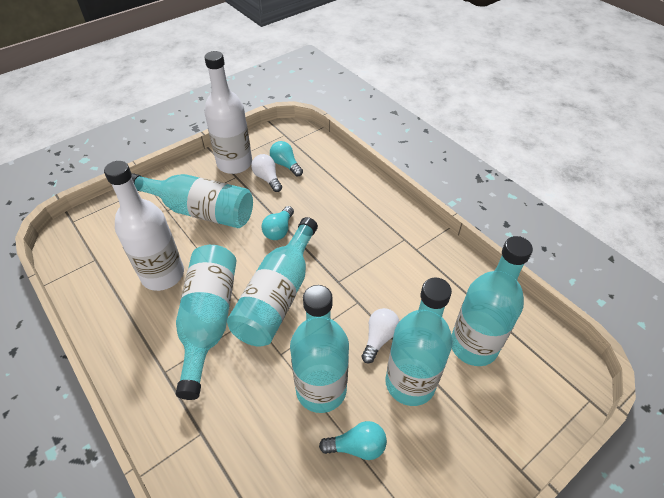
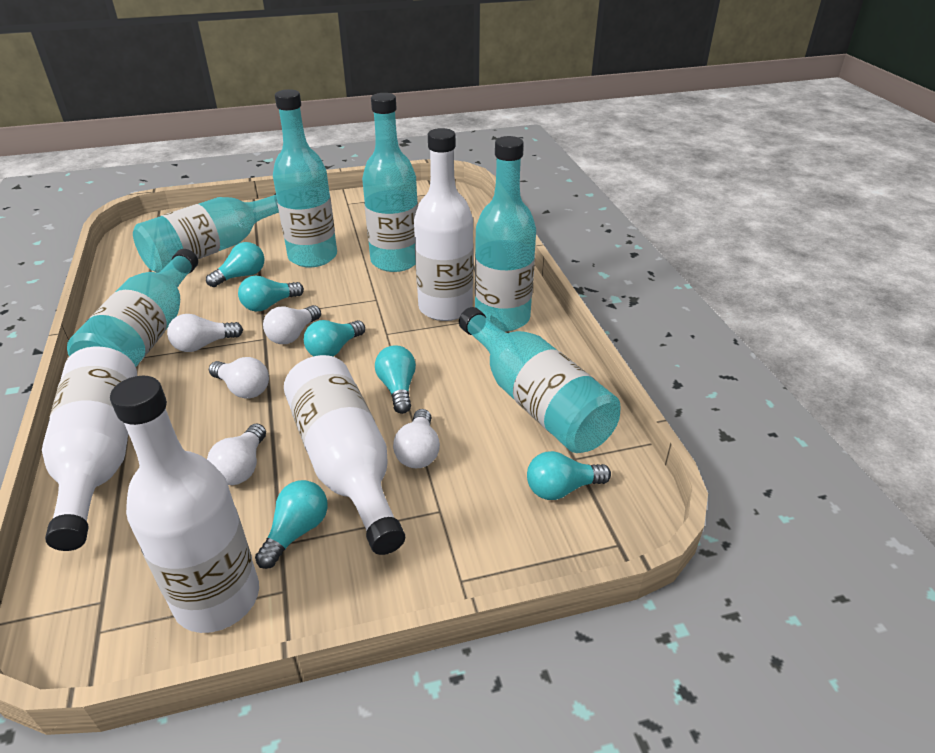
turquoise light bulb: 3 -> 6
white bottle: 2 -> 4
white light bulb: 2 -> 5

